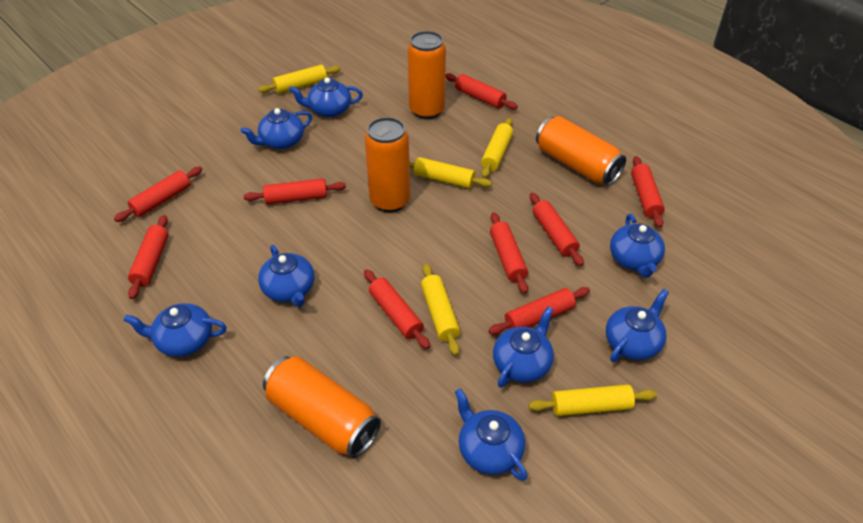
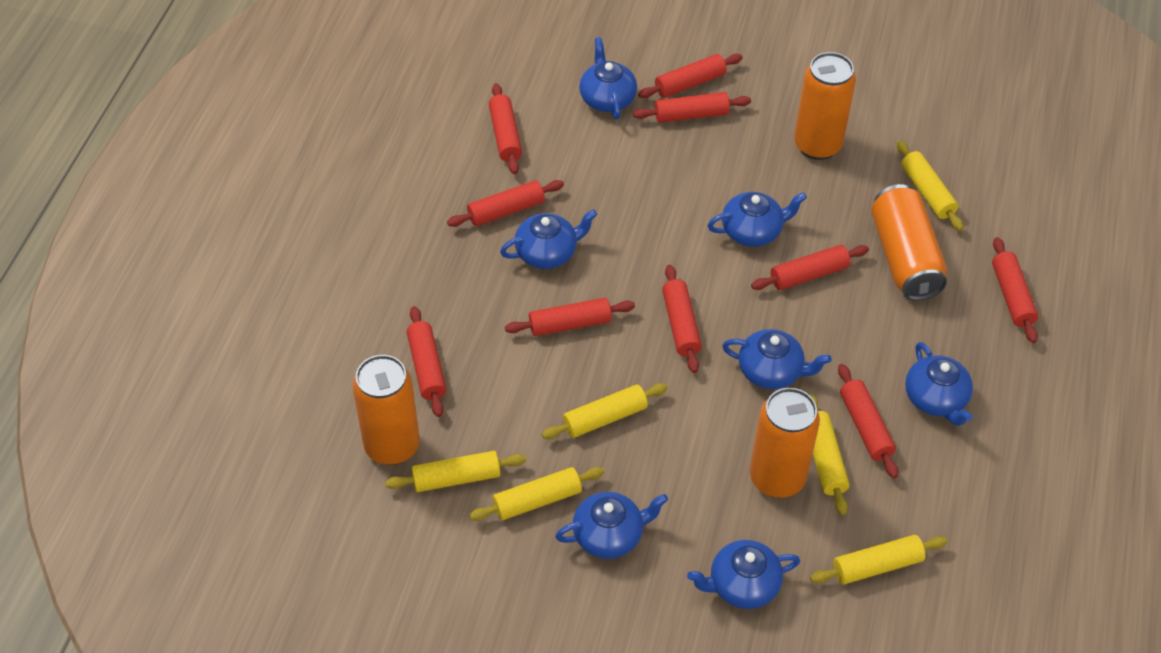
blue teapot: 8 -> 7
red rolling pin: 9 -> 10
yellow rolling pin: 5 -> 6

